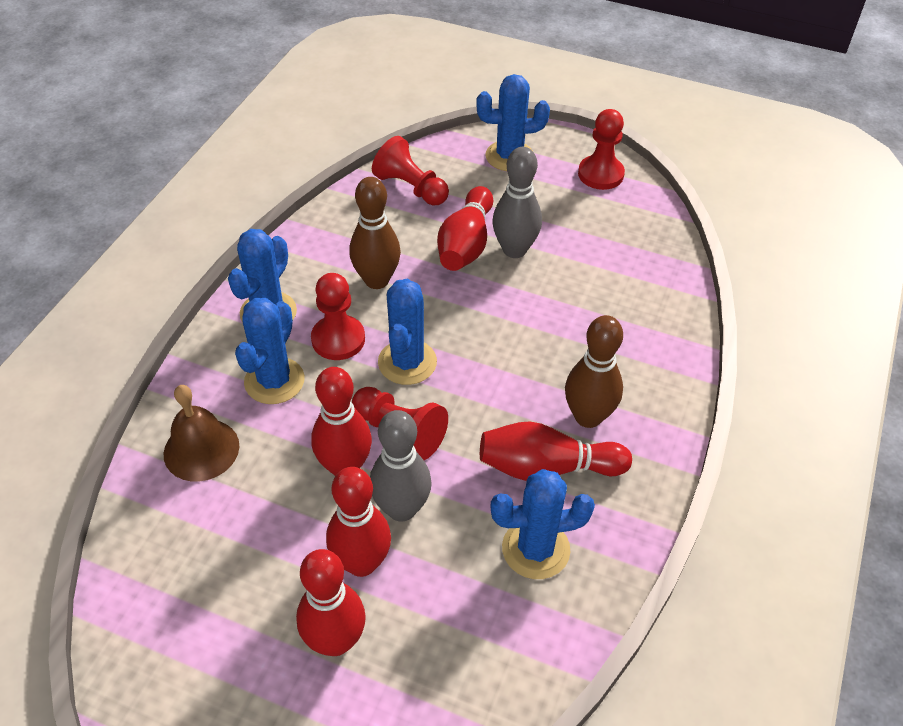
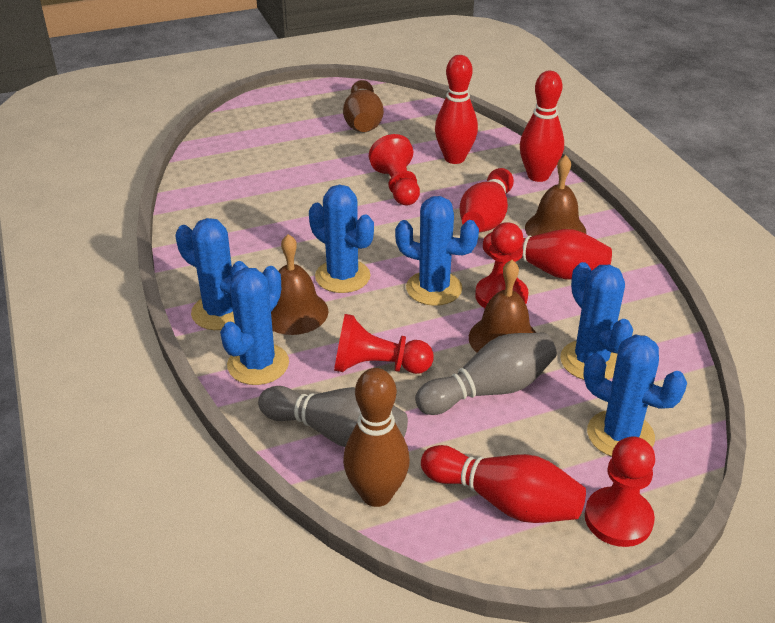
blue cactus: 5 -> 6
brown bell: 1 -> 3

